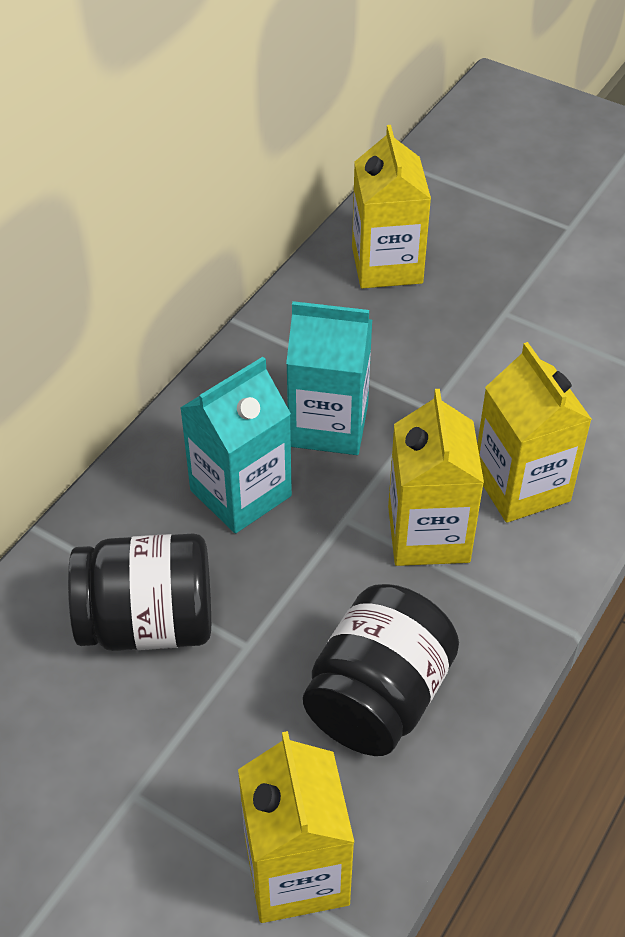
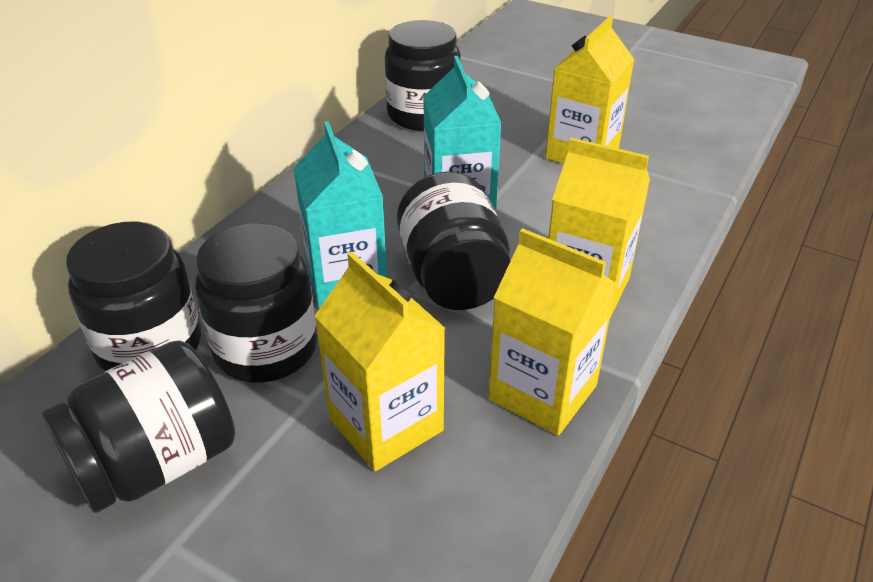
black jar: 2 -> 5

